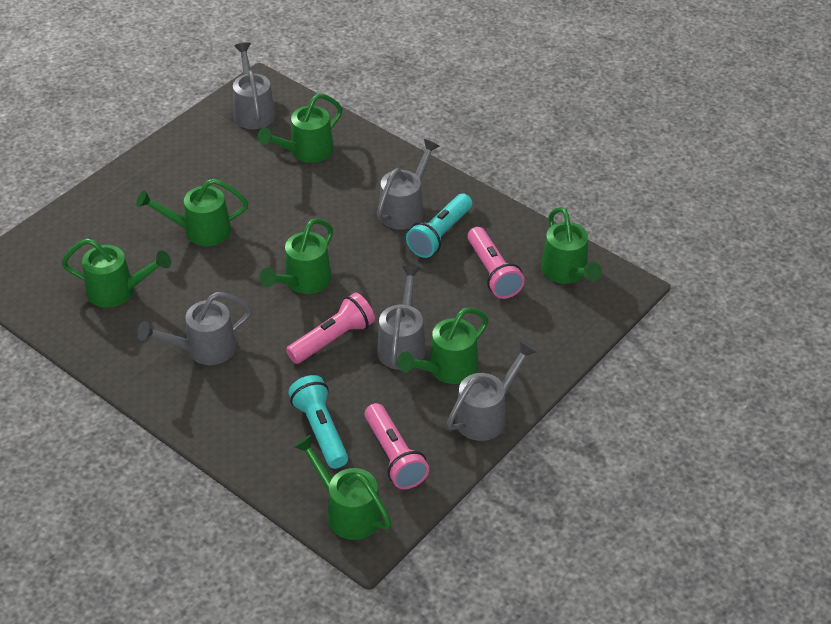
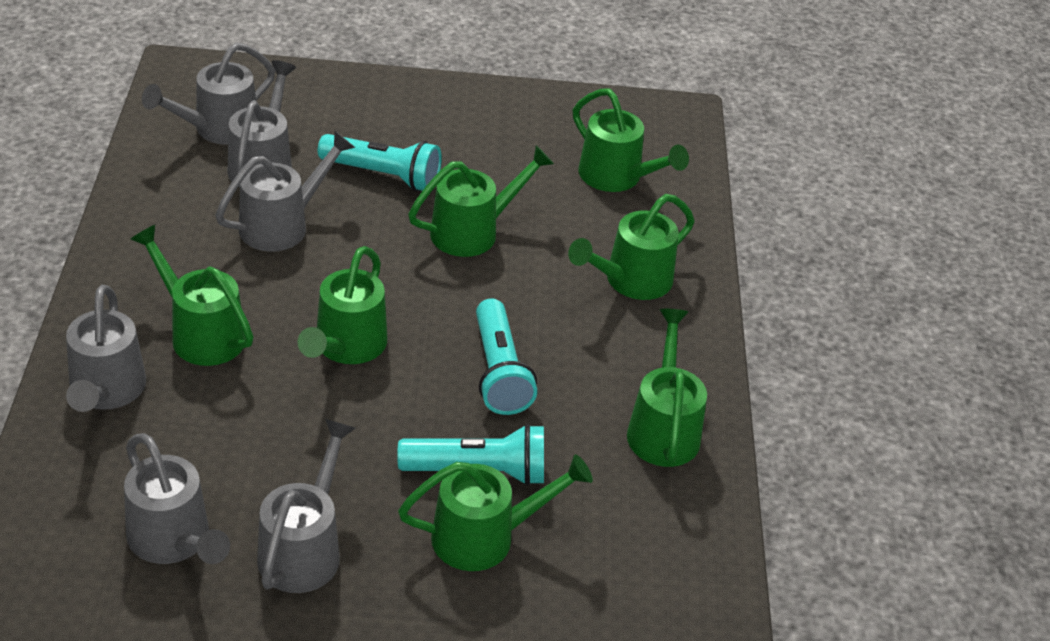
grey watering can: 5 -> 6
pink flashlight: 3 -> 0
turquoise flashlight: 2 -> 3

